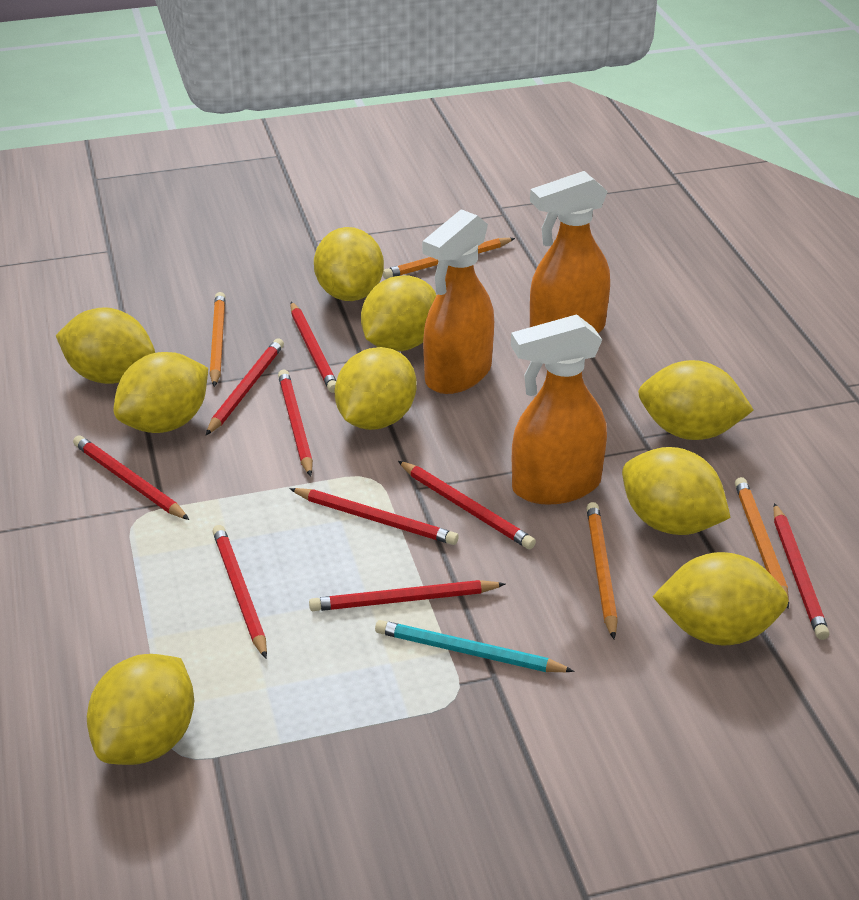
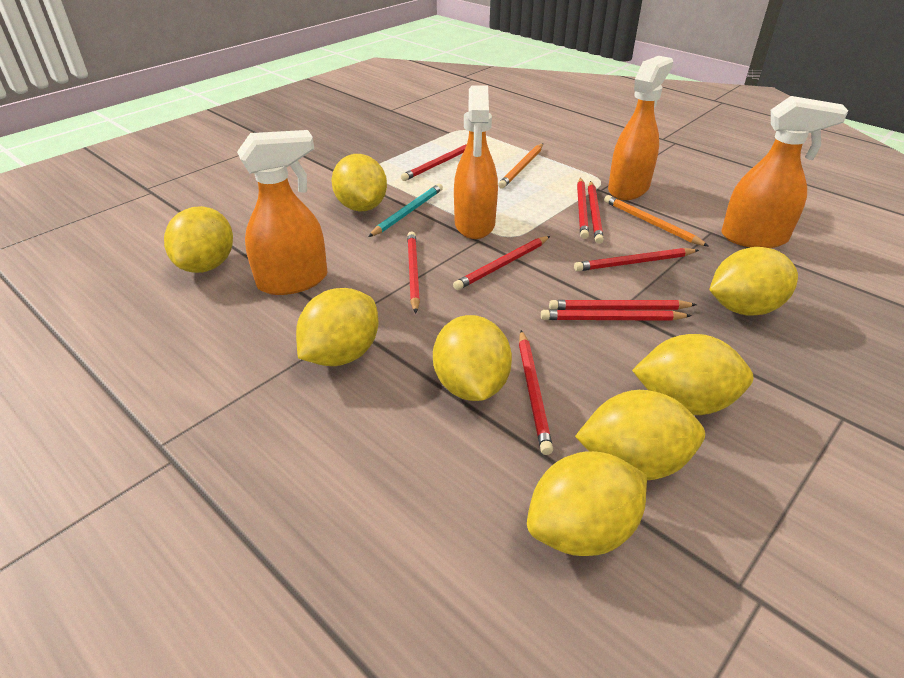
orange pencil: 4 -> 2
orange spray bottle: 3 -> 4
yellow lemon: 9 -> 8

